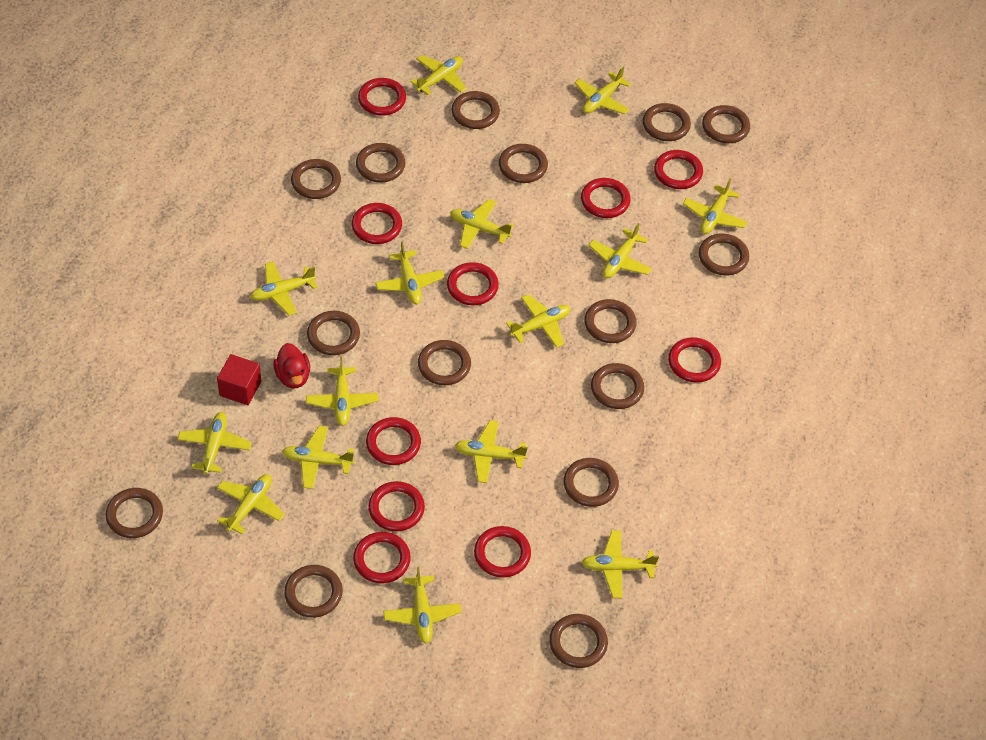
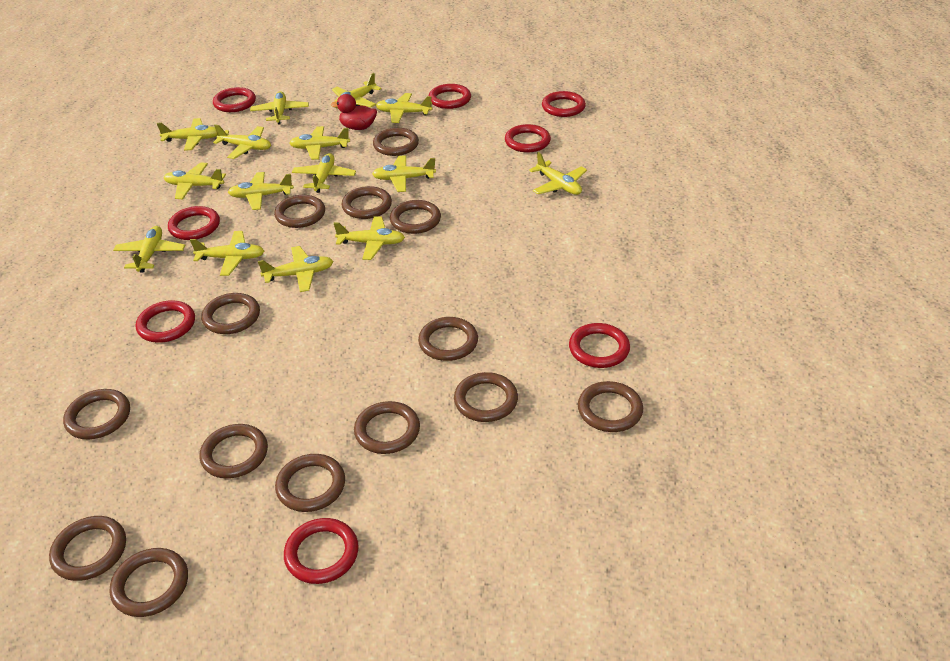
brown ring: 15 -> 14
red cube: 1 -> 0
red ring: 10 -> 8

